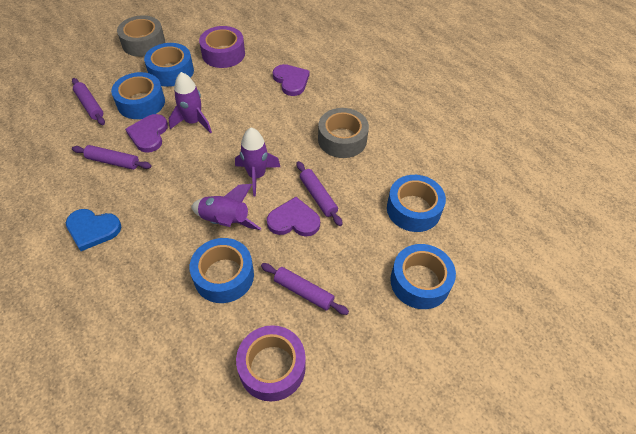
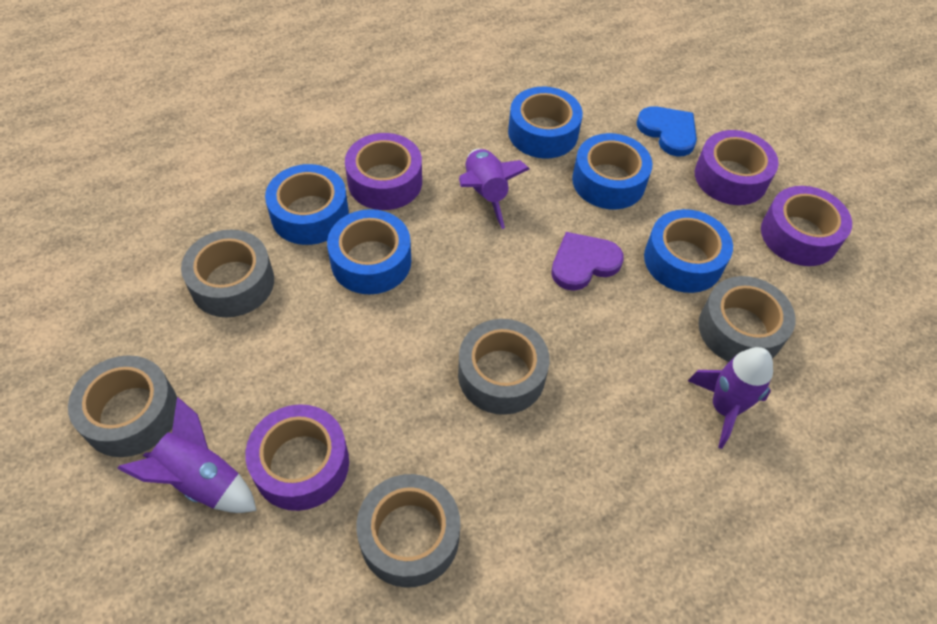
grey tape: 2 -> 5
purple heart: 3 -> 1
purple rolling pin: 4 -> 0
purple tape: 2 -> 4

